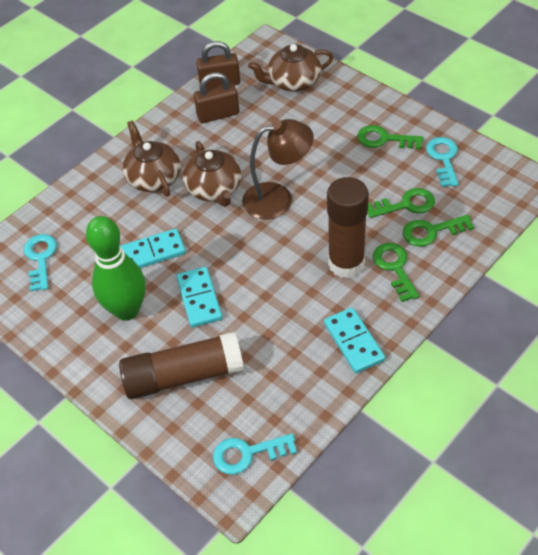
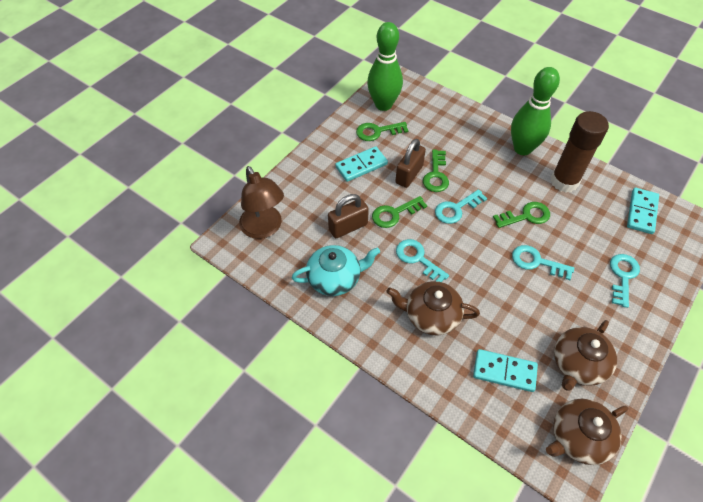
brown glue stick: 2 -> 1
green bowling pin: 1 -> 2
turquoise key: 3 -> 4
turquoise teapot: 0 -> 1

